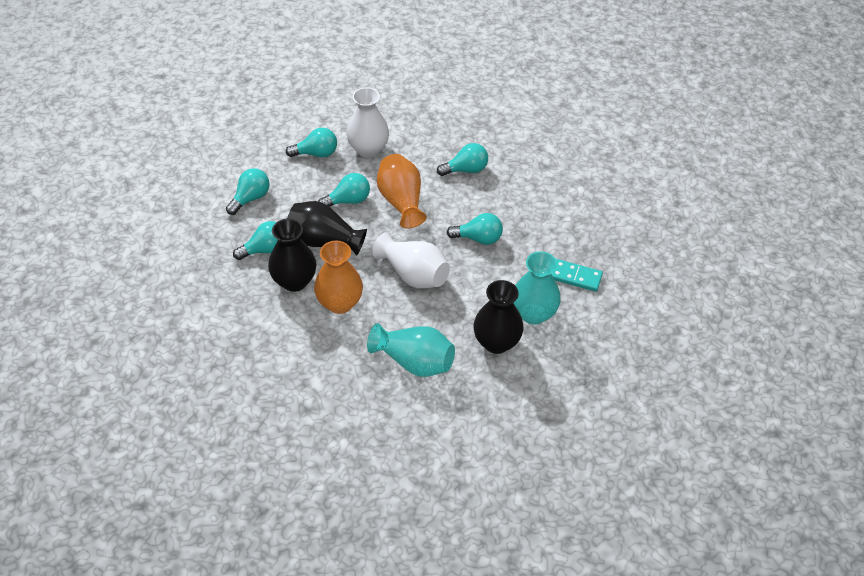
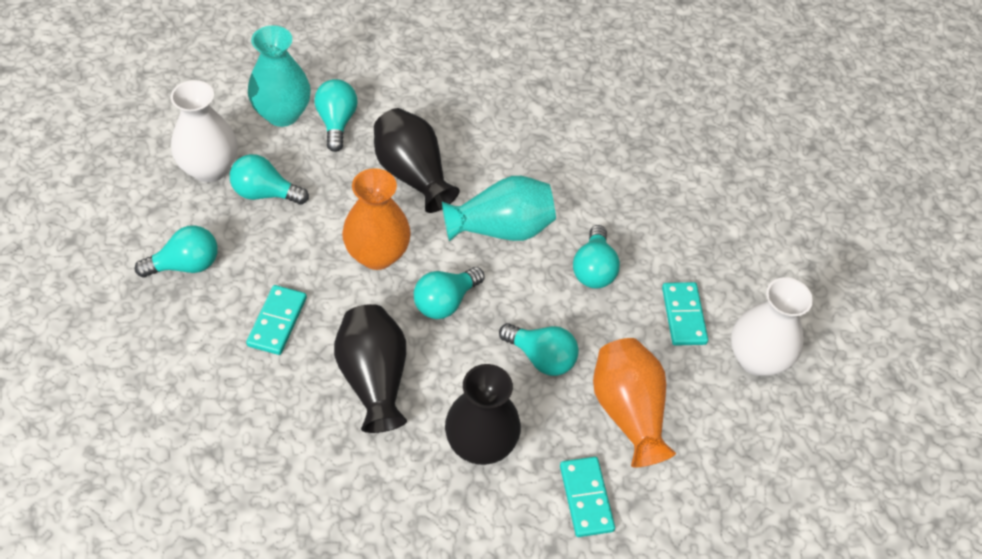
turquoise domino: 1 -> 3

